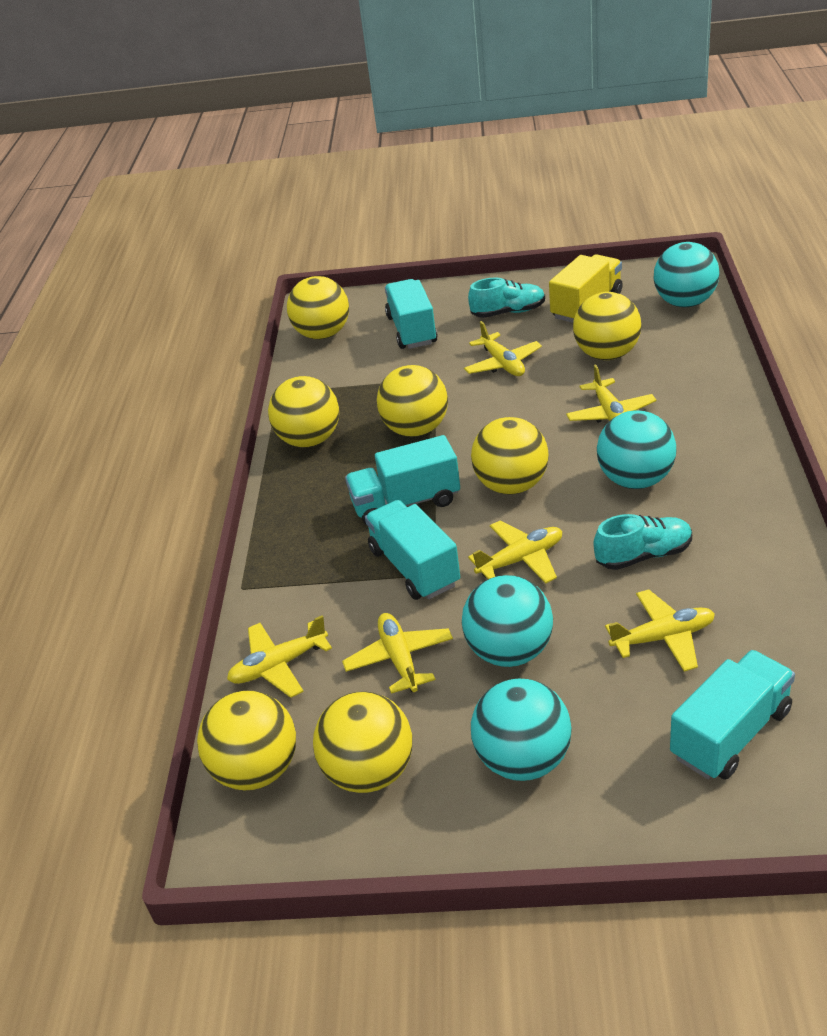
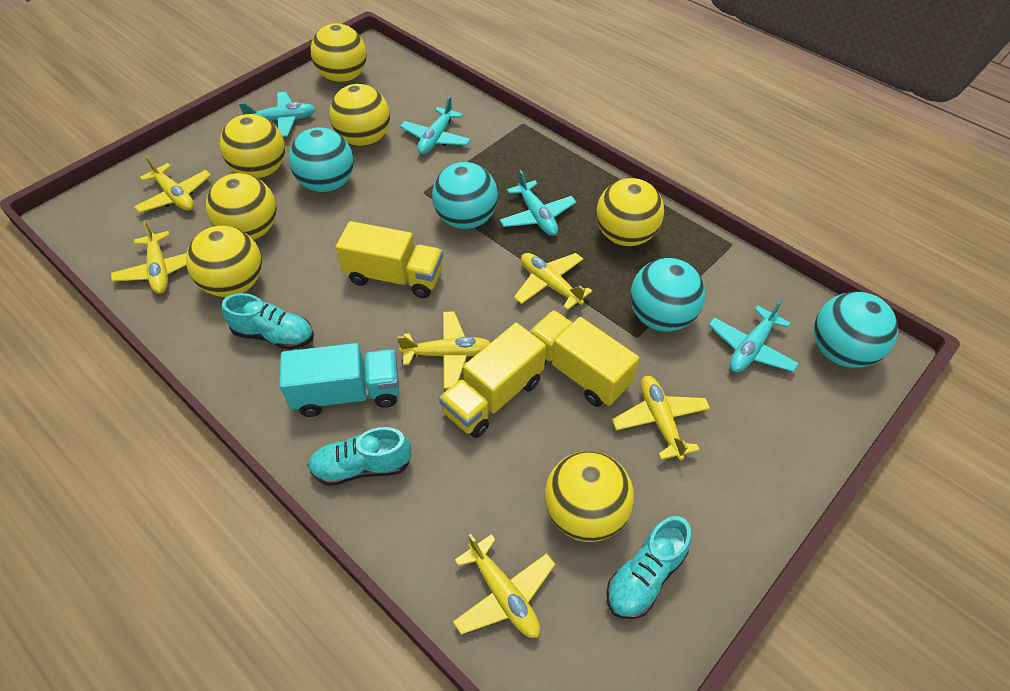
turquoise plane: 0 -> 4
turquoise shoe: 2 -> 3
turquoise truck: 4 -> 1
yellow truck: 1 -> 3

